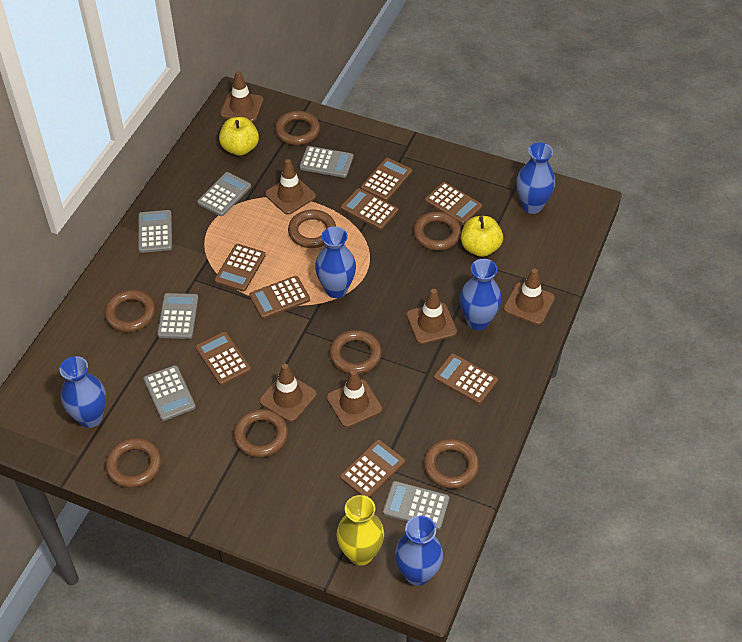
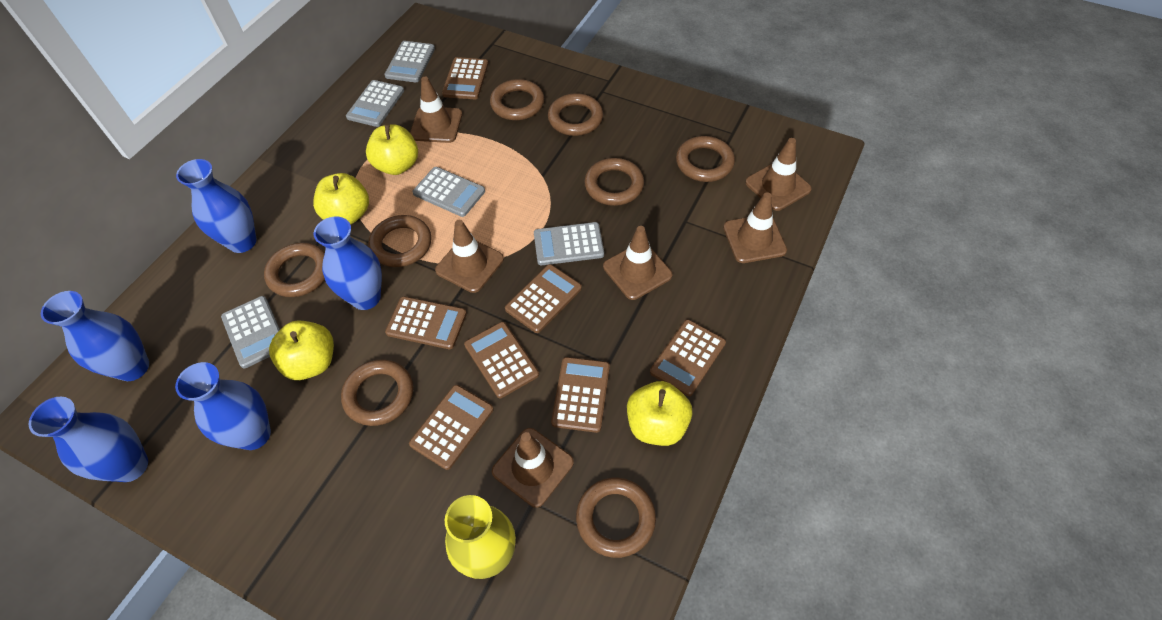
brown calculator: 8 -> 7
grey calculator: 6 -> 5
yellow apple: 2 -> 4

